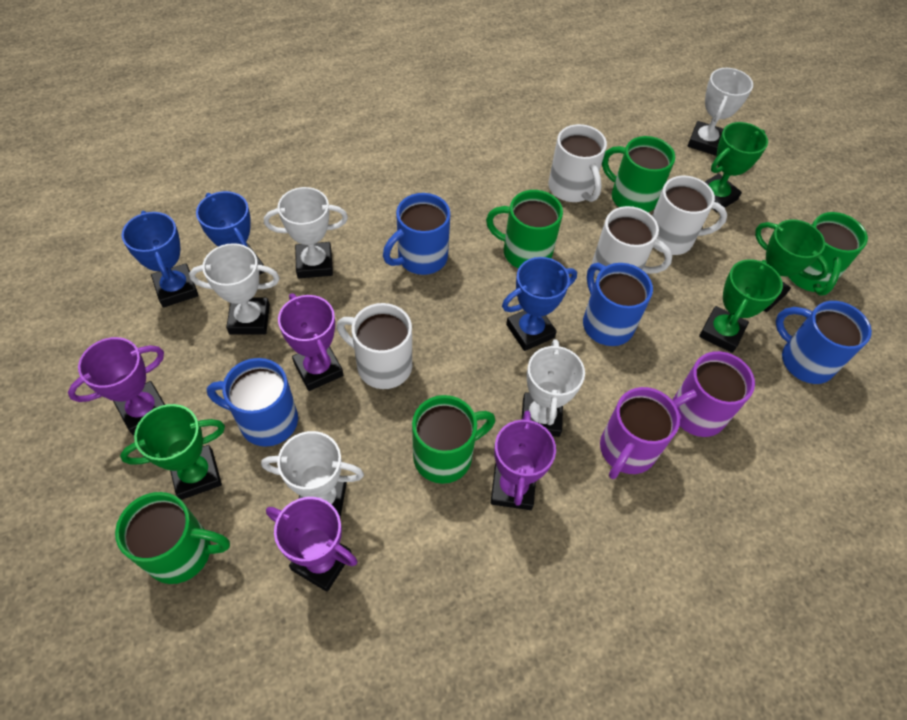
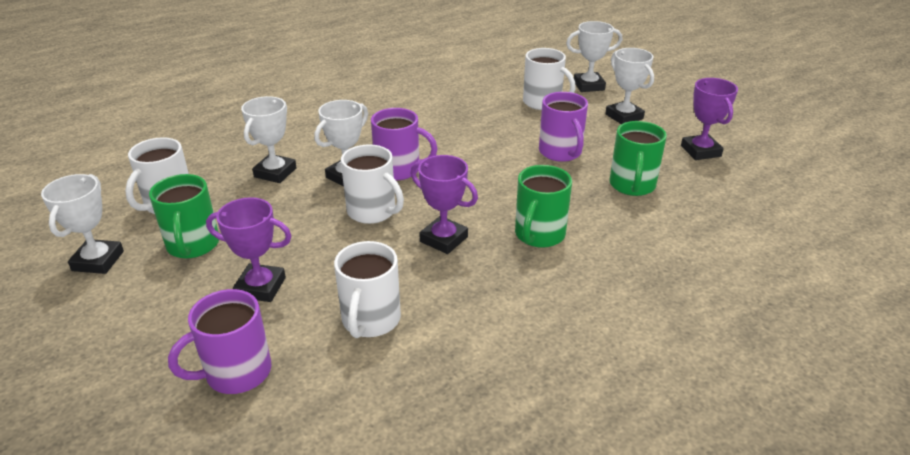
blue mug: 4 -> 0
blue trophy: 3 -> 0
green mug: 5 -> 3
green trophy: 4 -> 0
purple mug: 2 -> 3
purple trophy: 4 -> 3

